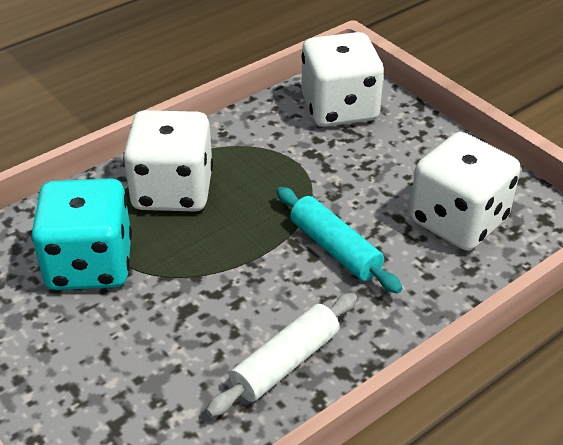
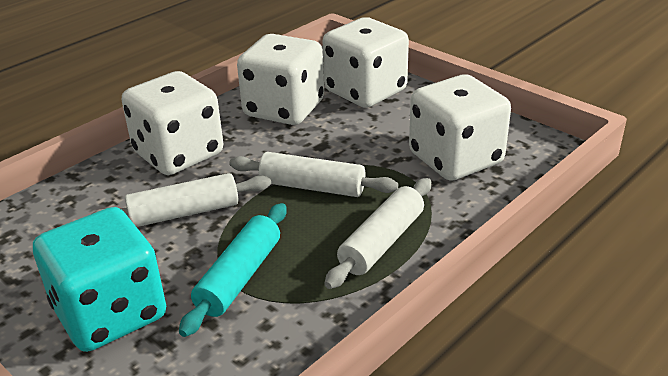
white dice: 3 -> 4
white rolling pin: 1 -> 3

